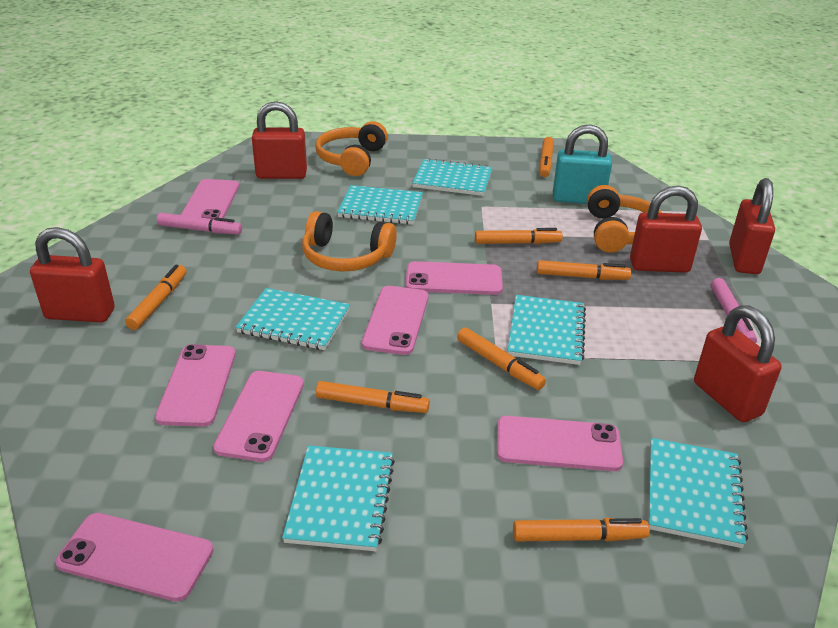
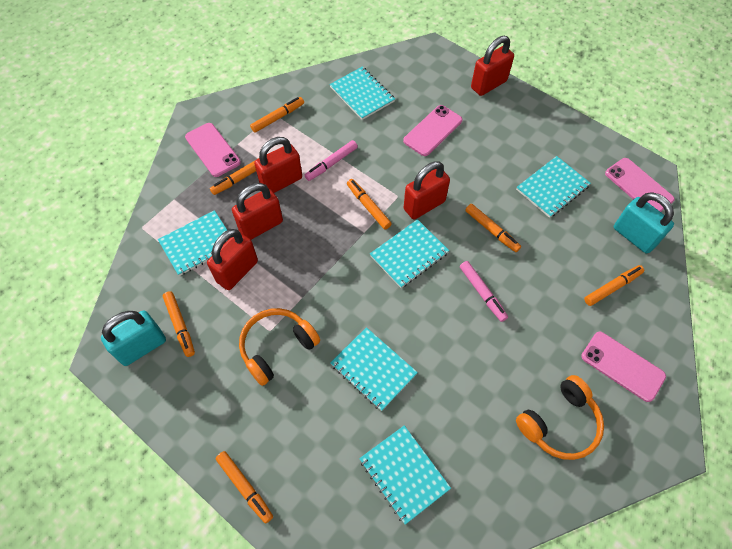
orange headphones: 3 -> 2
pink phone: 7 -> 4
turquoise padlock: 1 -> 2

